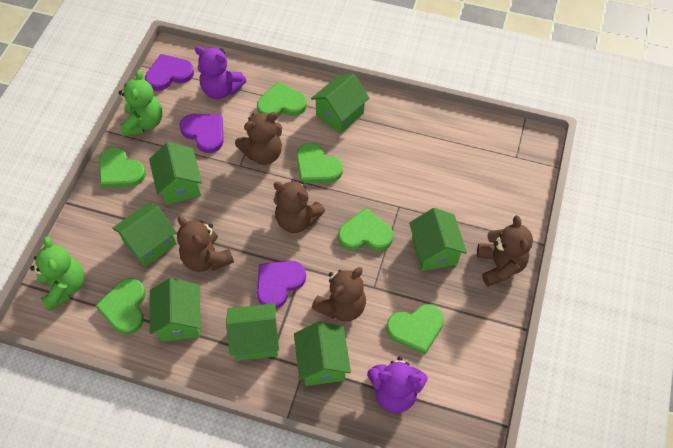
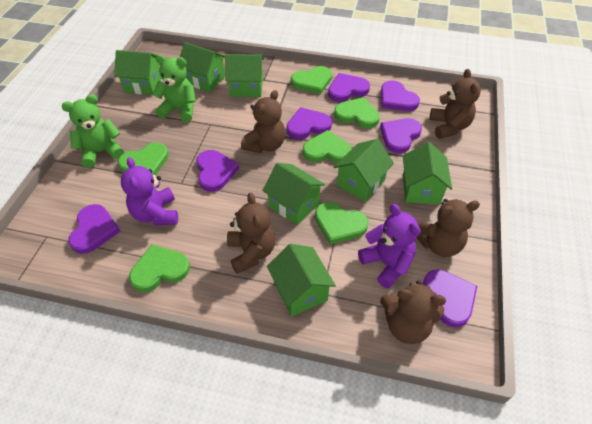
purple heart: 3 -> 7

